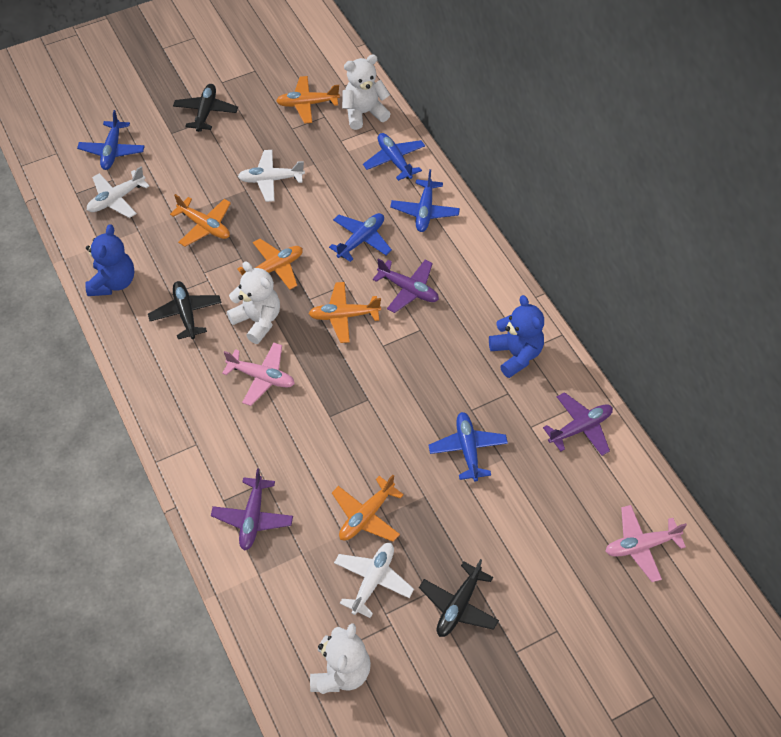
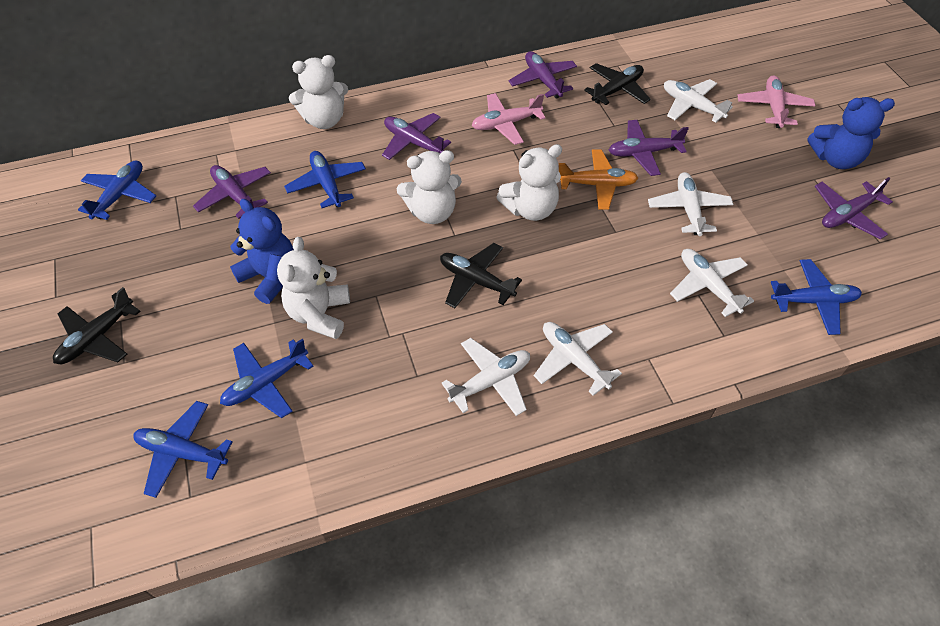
orange plane: 5 -> 1
purple plane: 3 -> 5
white plane: 3 -> 5
white teddy bear: 3 -> 4

